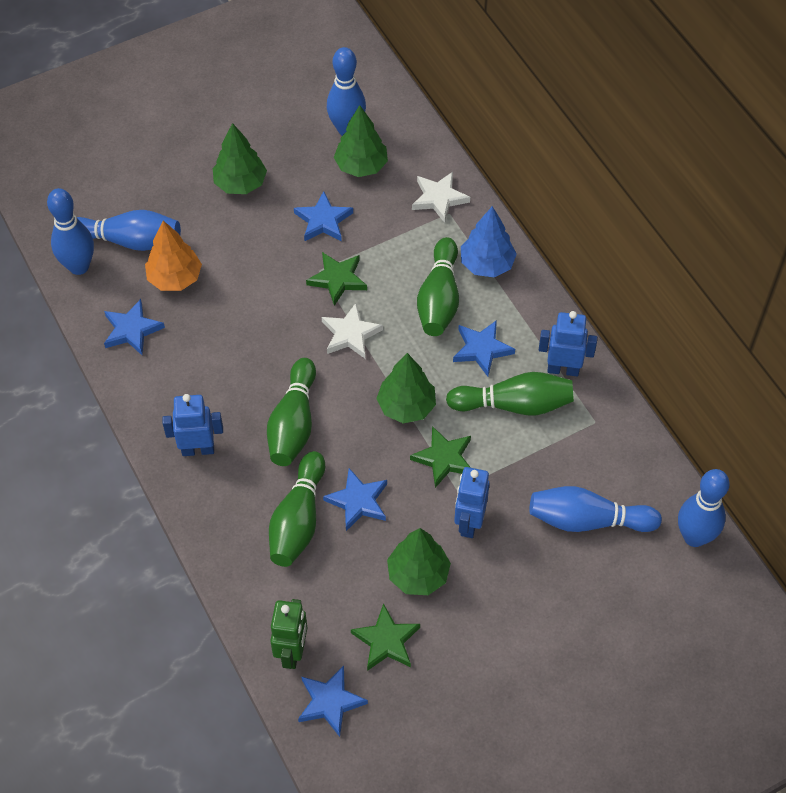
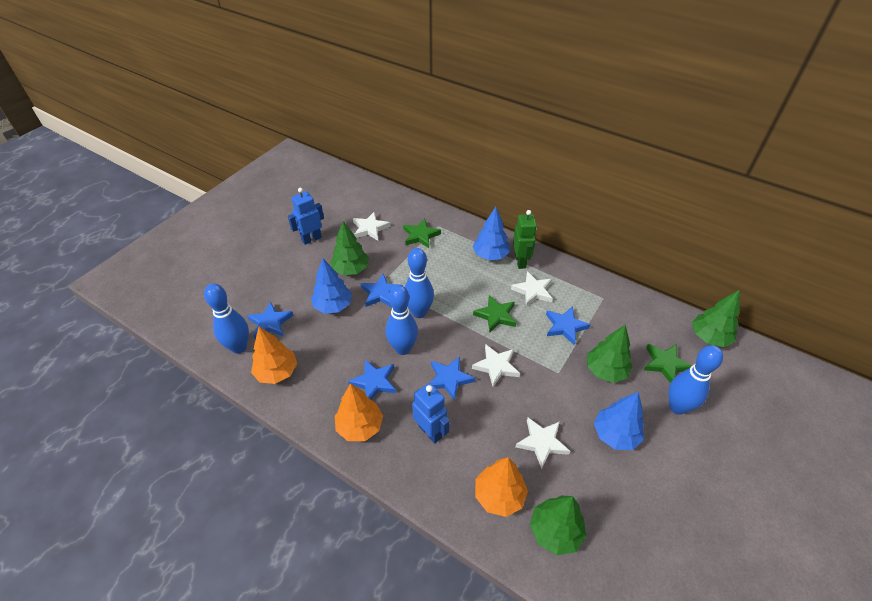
blue bowling pin: 5 -> 4
blue robot: 3 -> 2
blue tree: 1 -> 3
green bowling pin: 4 -> 0
orange tree: 1 -> 3
white star: 2 -> 4

